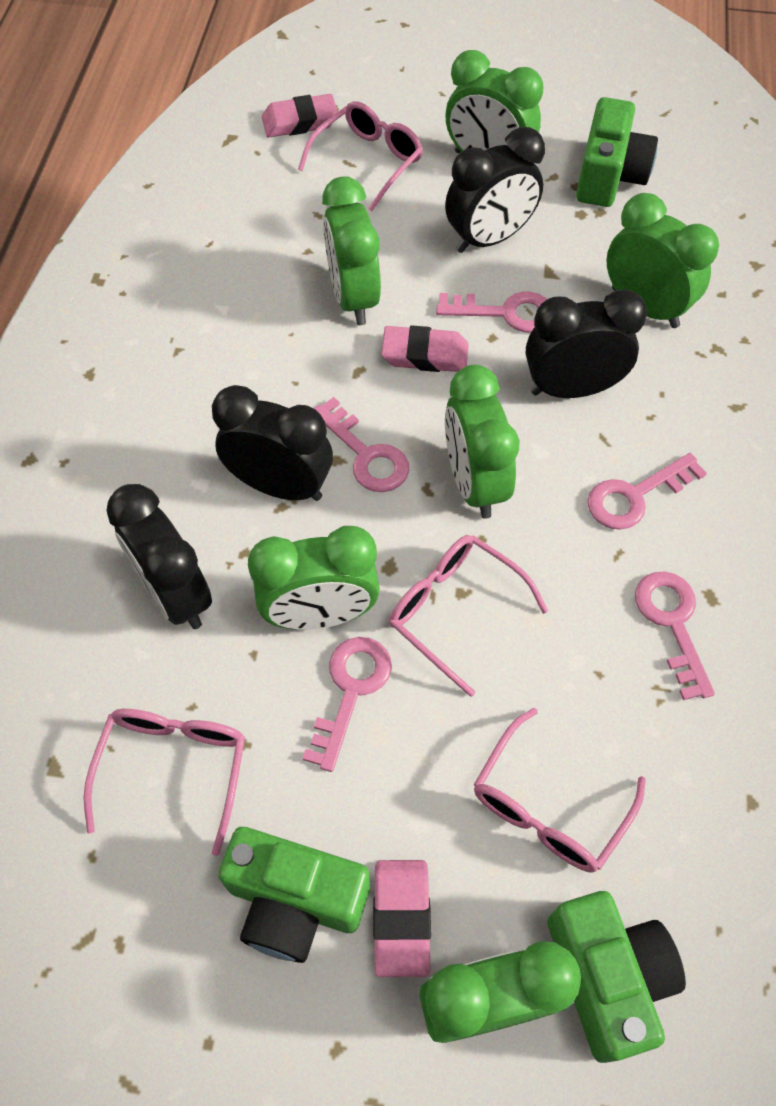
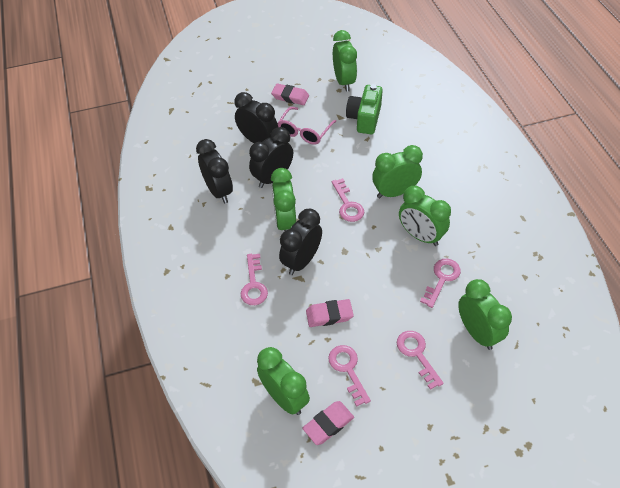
green camera: 3 -> 1
pink glasses: 4 -> 1

